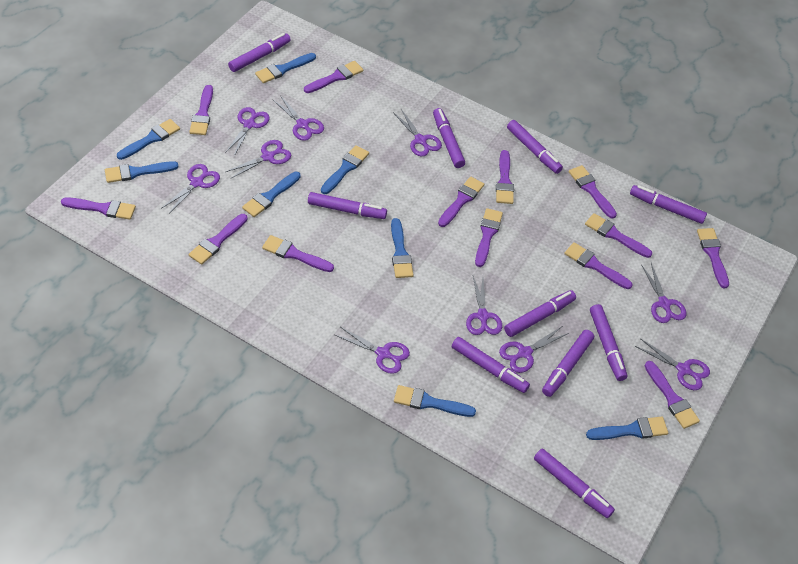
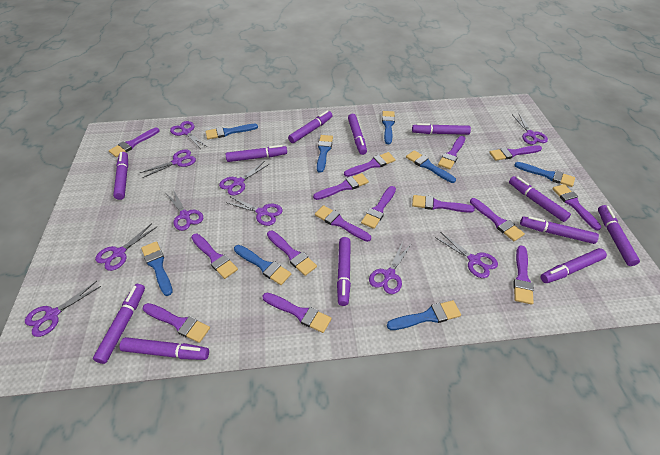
purple brush: 13 -> 15
purple marker: 10 -> 12

